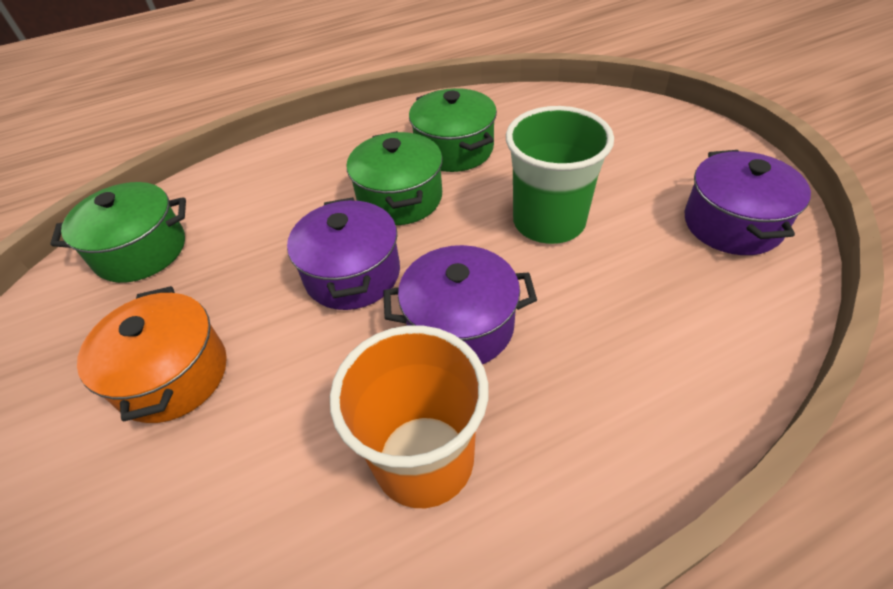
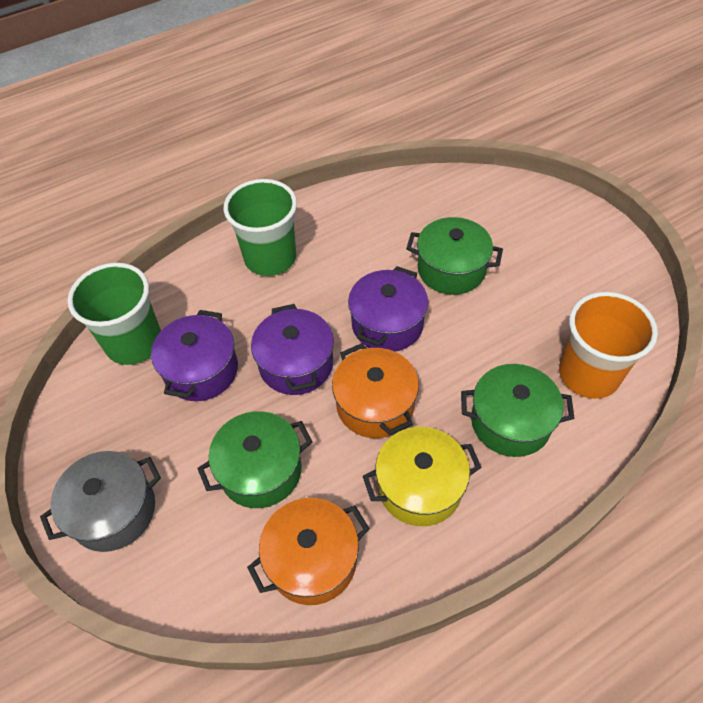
green cup: 1 -> 2
grey pot: 0 -> 1
orange pot: 1 -> 2
yellow pot: 0 -> 1

